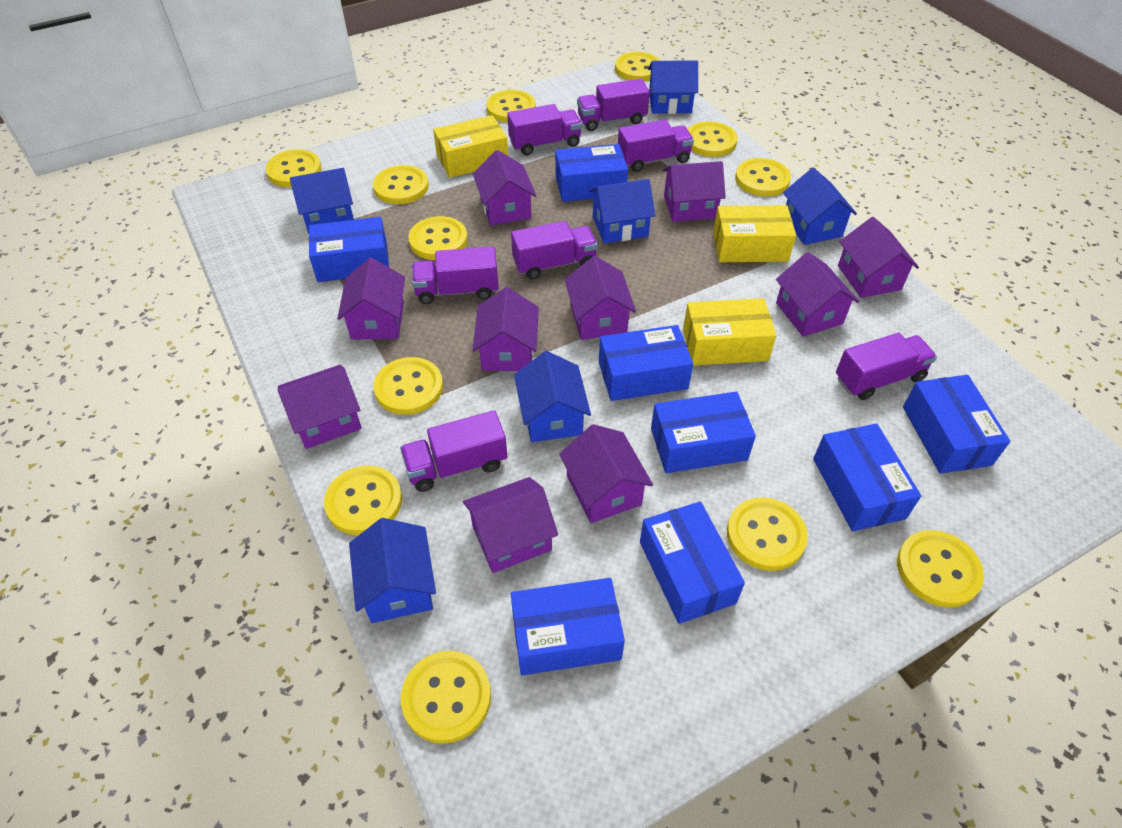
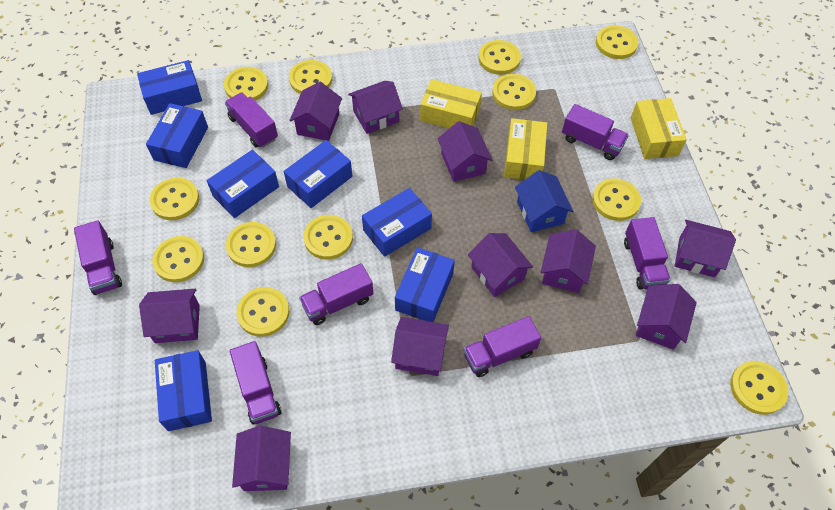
blue box: 8 -> 7
blue house: 6 -> 1

